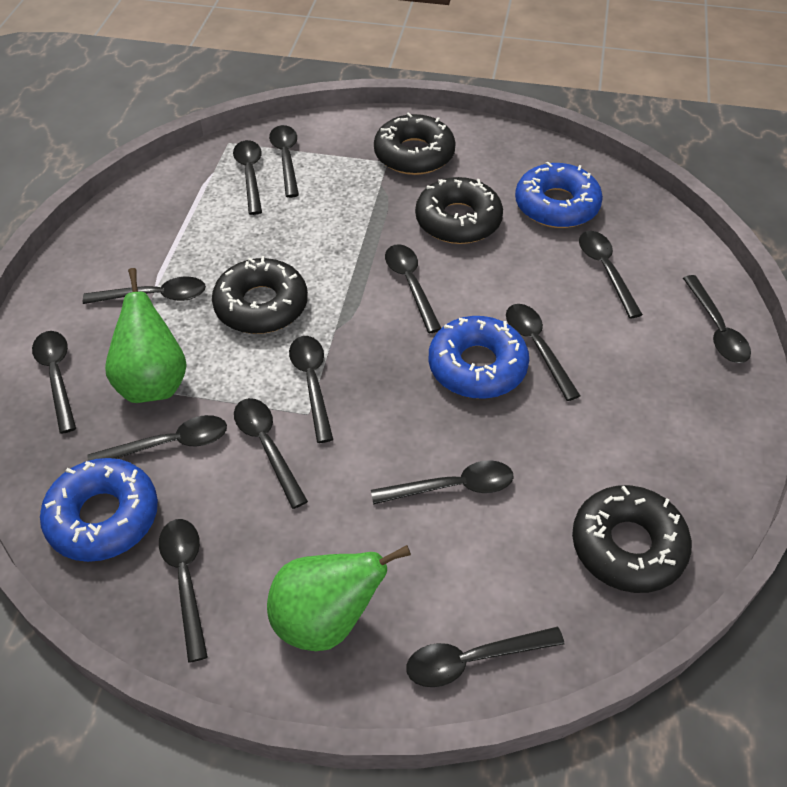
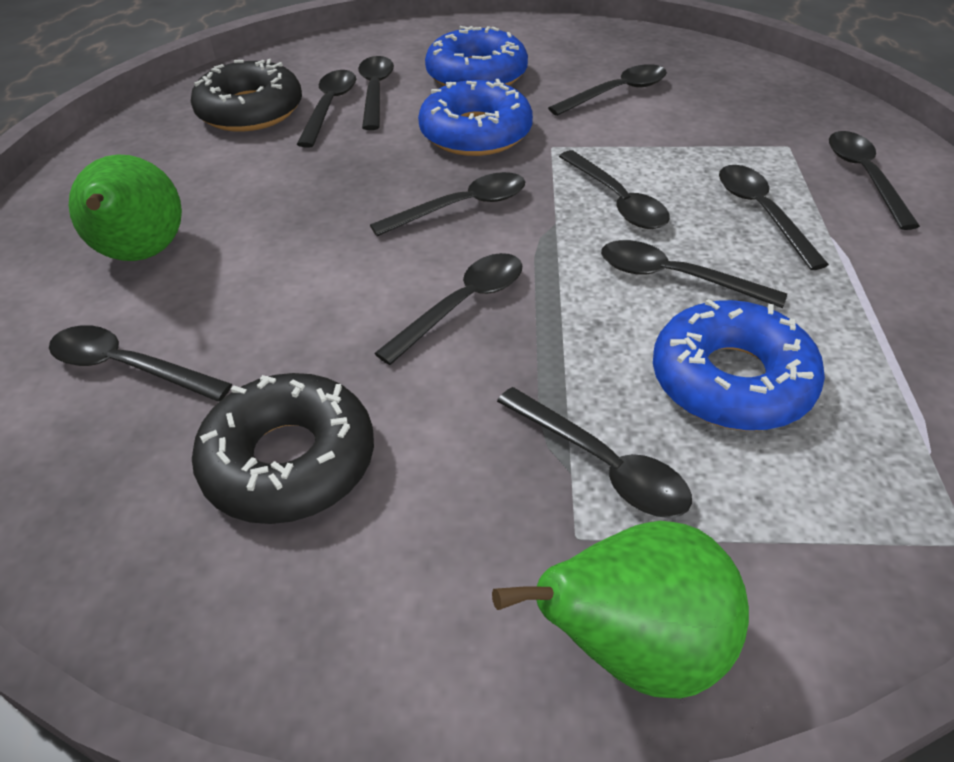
black donut: 4 -> 2
black spoon: 14 -> 11

